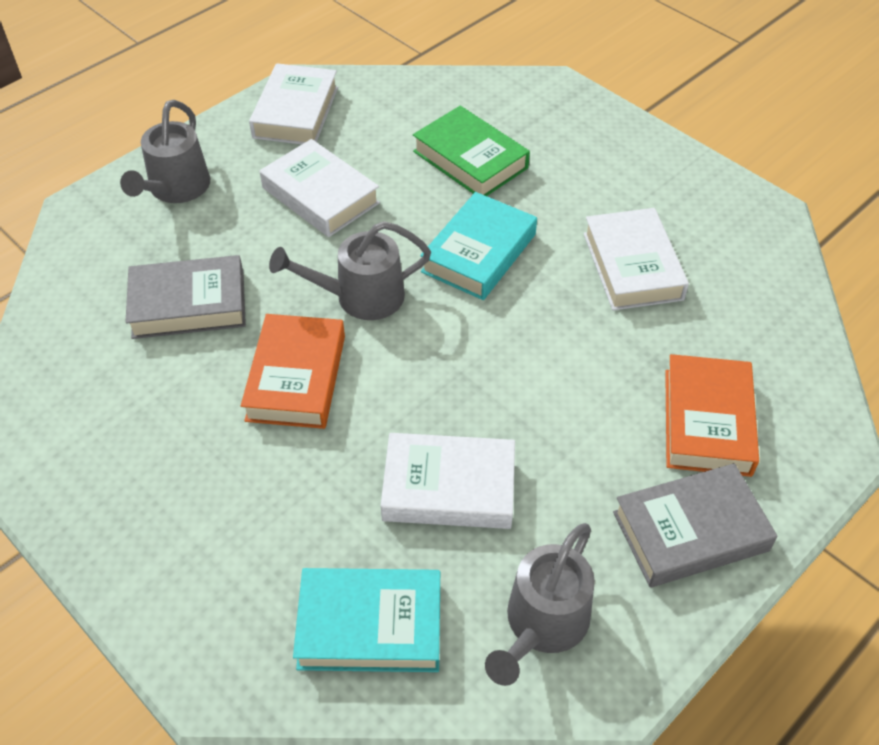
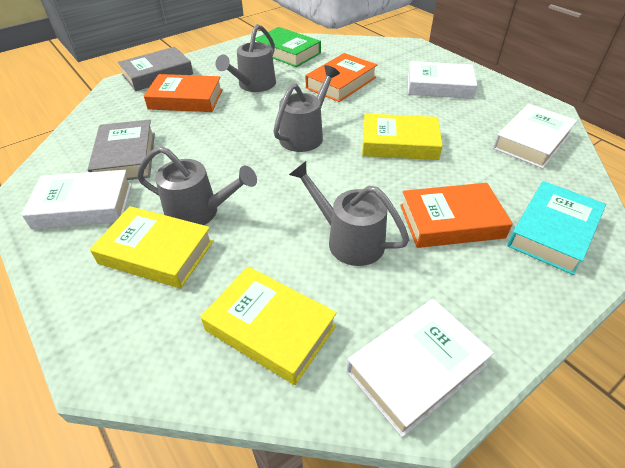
grey watering can: 3 -> 4
orange book: 2 -> 3
turquoise book: 2 -> 1
yellow book: 0 -> 3

